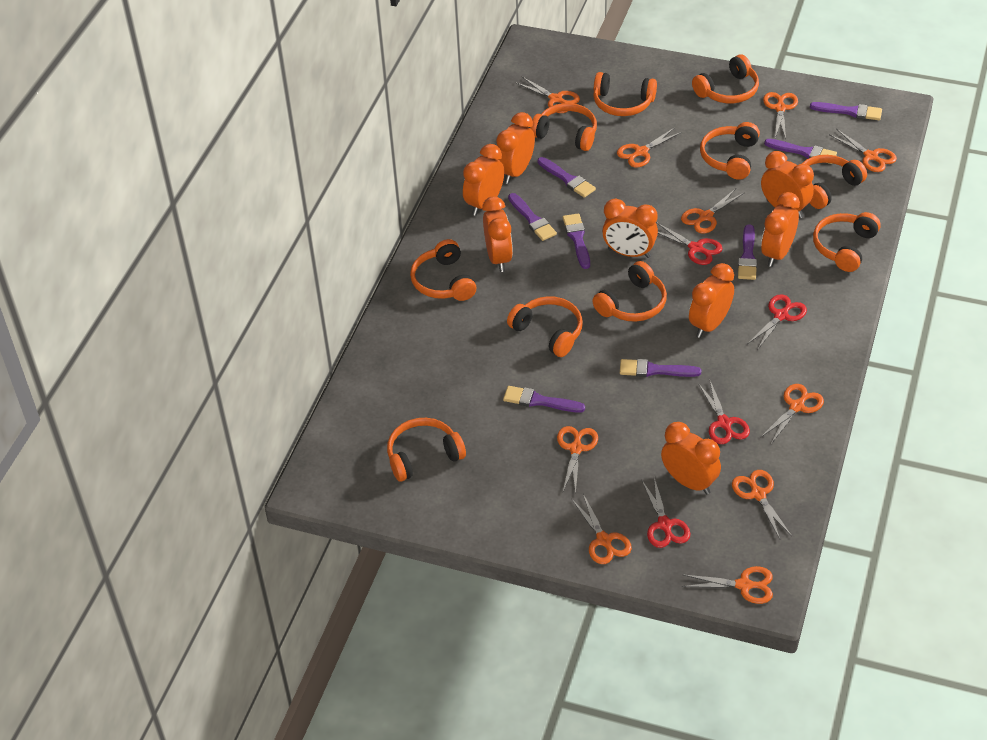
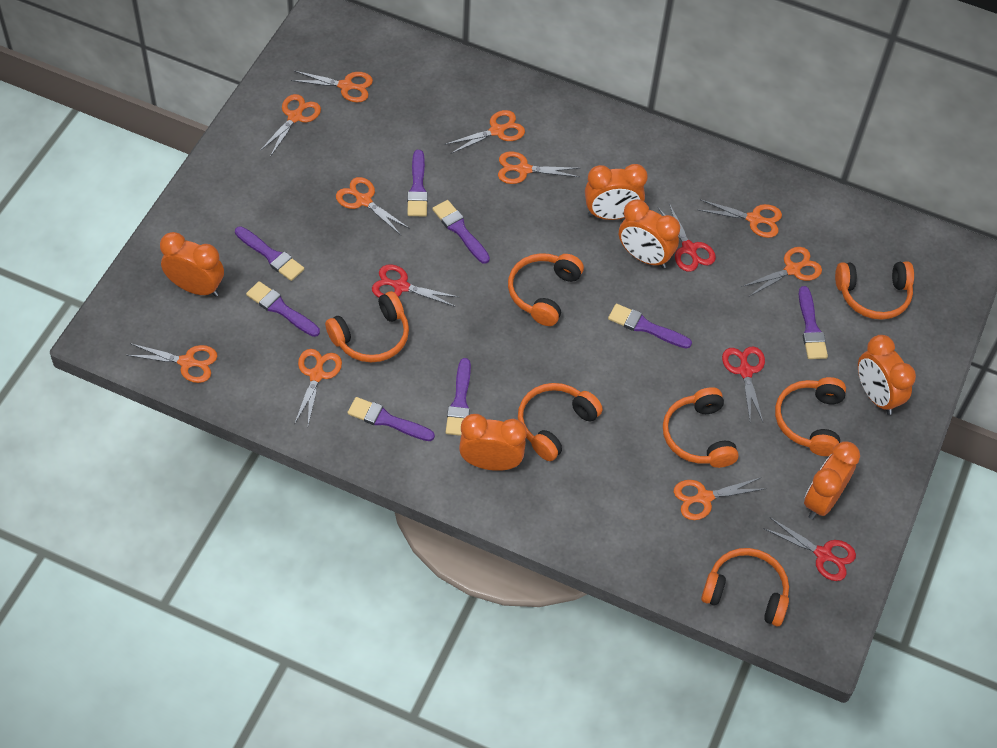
orange clock: 8 -> 6
orange headphones: 10 -> 7

